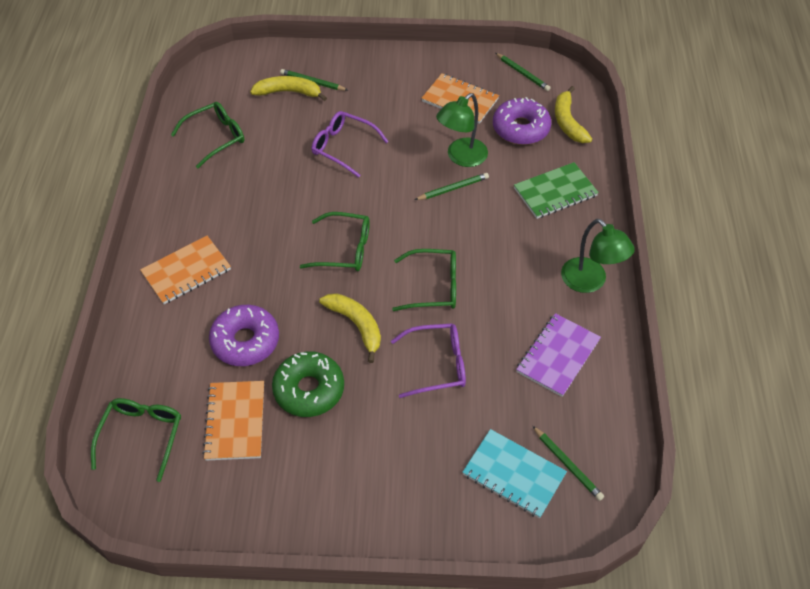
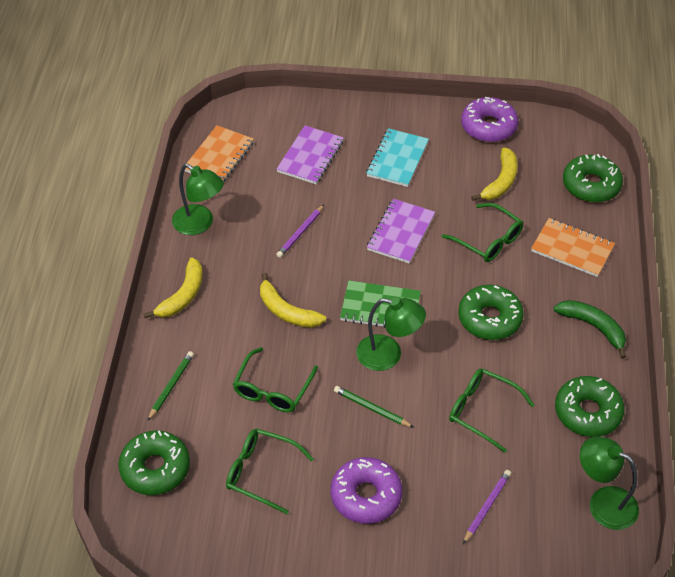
green banana: 0 -> 1
green donut: 1 -> 4
green lamp: 2 -> 3
green pencil: 4 -> 2
orange notebook: 3 -> 2
purple glasses: 2 -> 0
purple notebook: 1 -> 2
purple pencil: 0 -> 2

